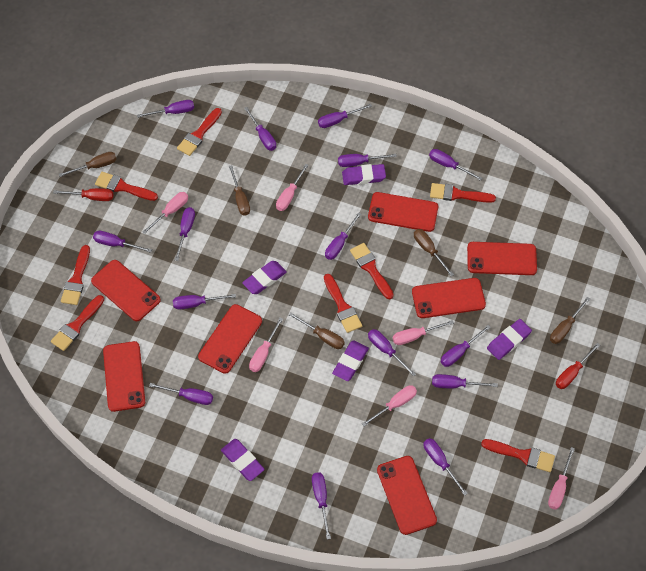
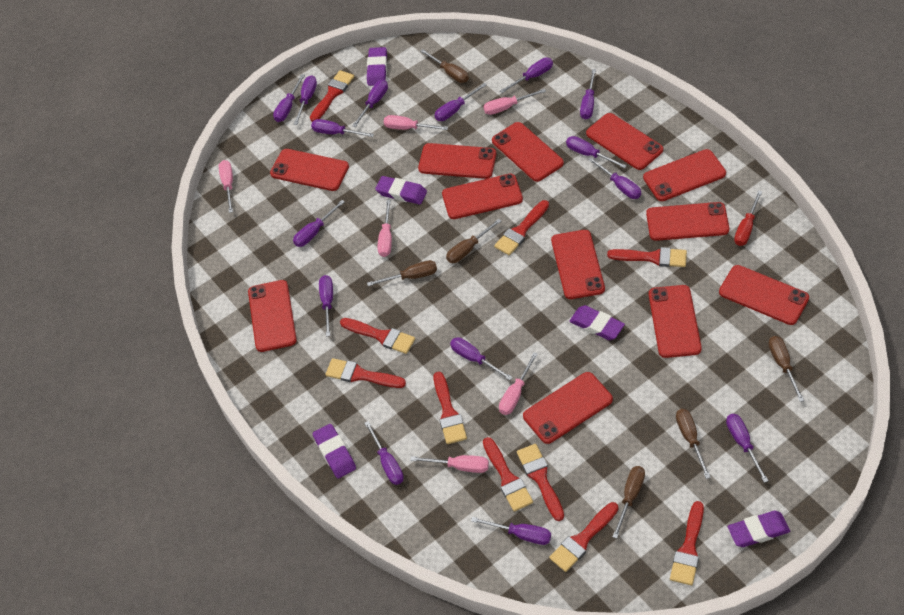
brown screwdriver: 5 -> 6
red brush: 8 -> 10
red phone: 7 -> 12
red screwdriver: 2 -> 1

